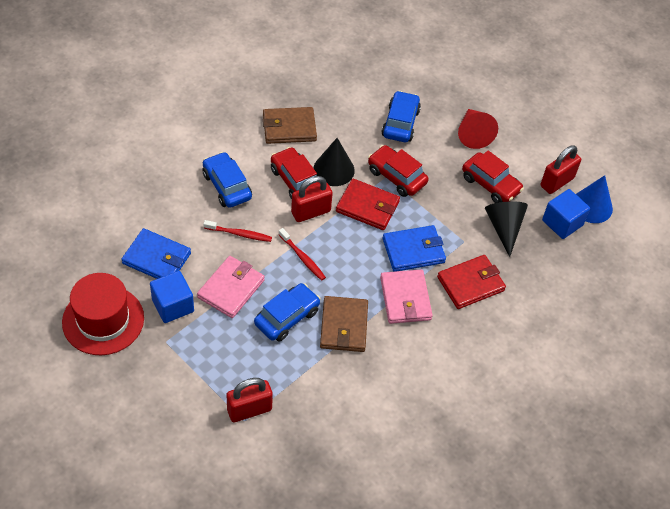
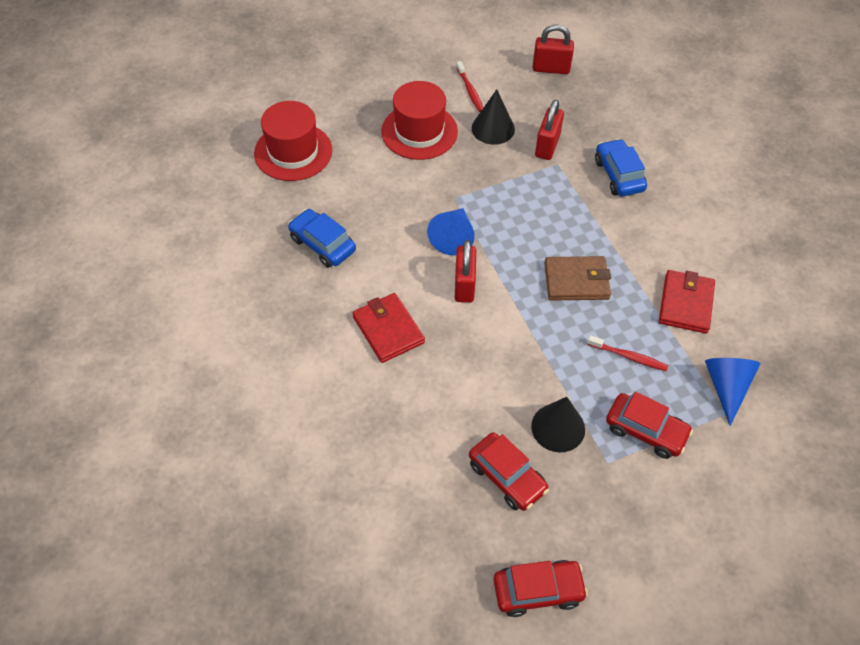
blue car: 3 -> 2
blue cone: 1 -> 2
blue cube: 2 -> 0
blue wallet: 2 -> 0
brown wallet: 2 -> 1
pink wallet: 2 -> 0
red cone: 1 -> 0
red hat: 1 -> 2

